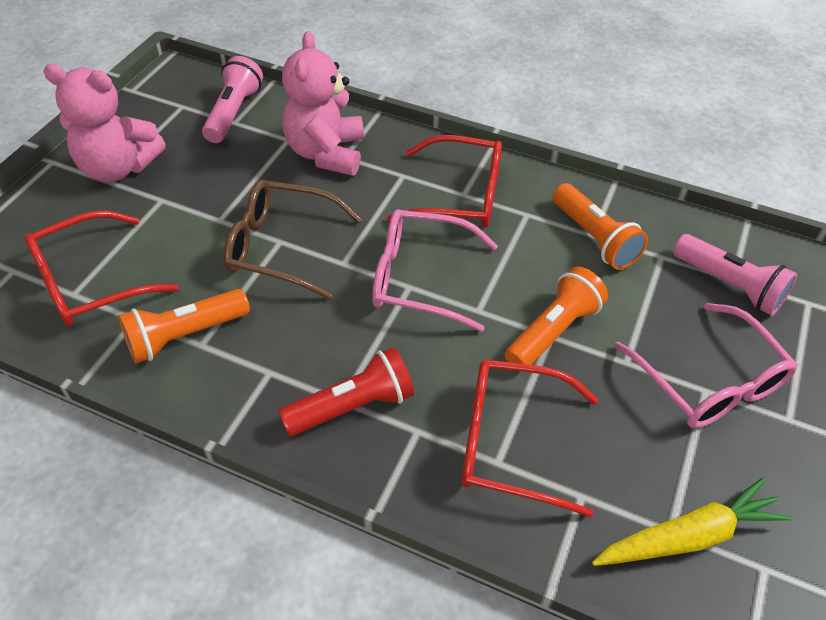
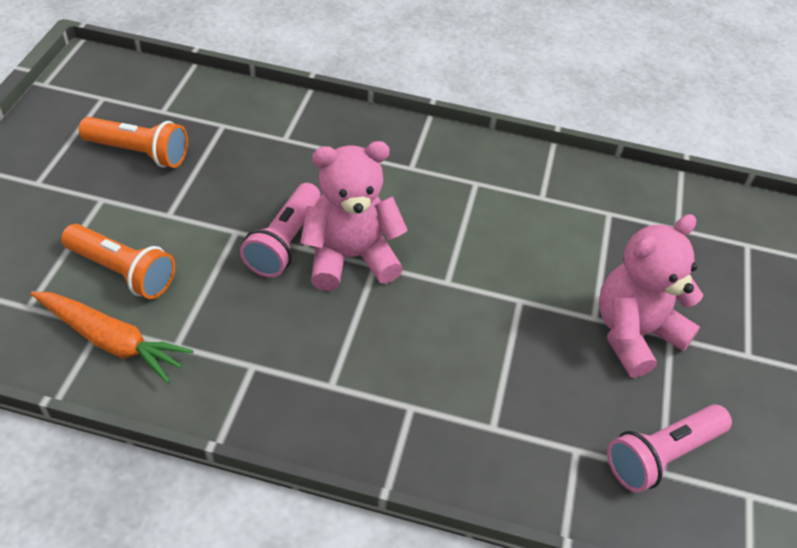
brown glasses: 1 -> 0
orange carrot: 0 -> 1
orange flashlight: 3 -> 2
pink glasses: 2 -> 0
red flashlight: 1 -> 0
red glasses: 3 -> 0
yellow carrot: 1 -> 0

